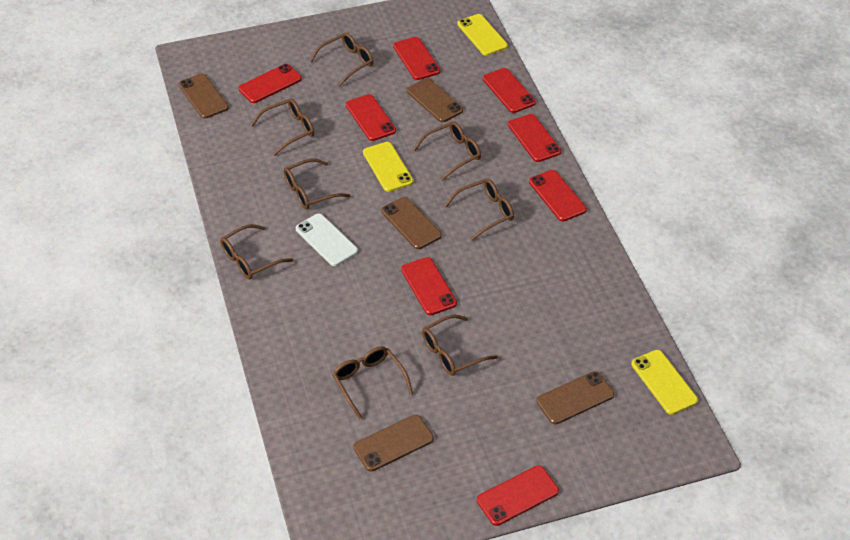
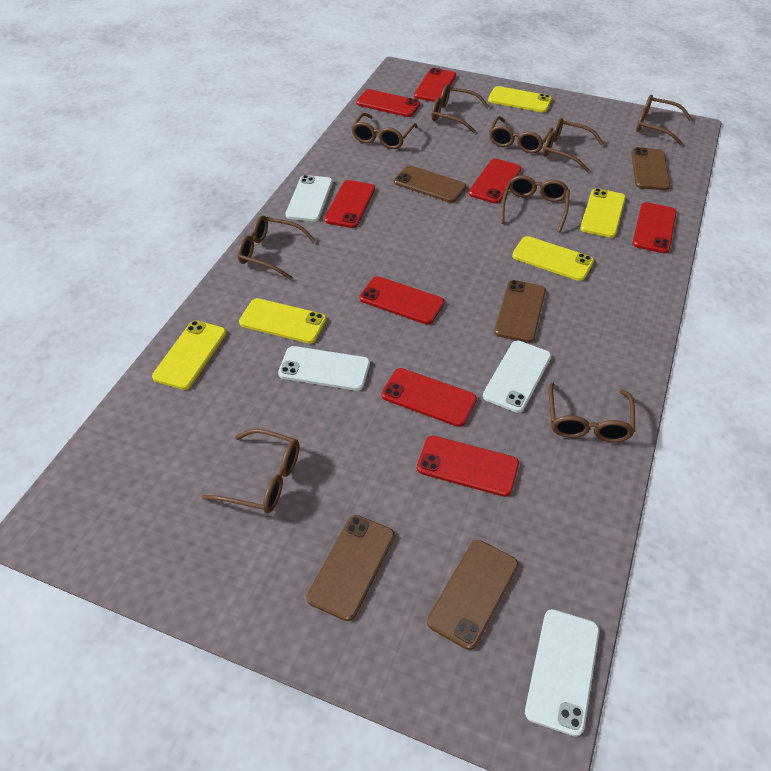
brown glasses: 8 -> 9
white phone: 1 -> 4
yellow phone: 3 -> 5

